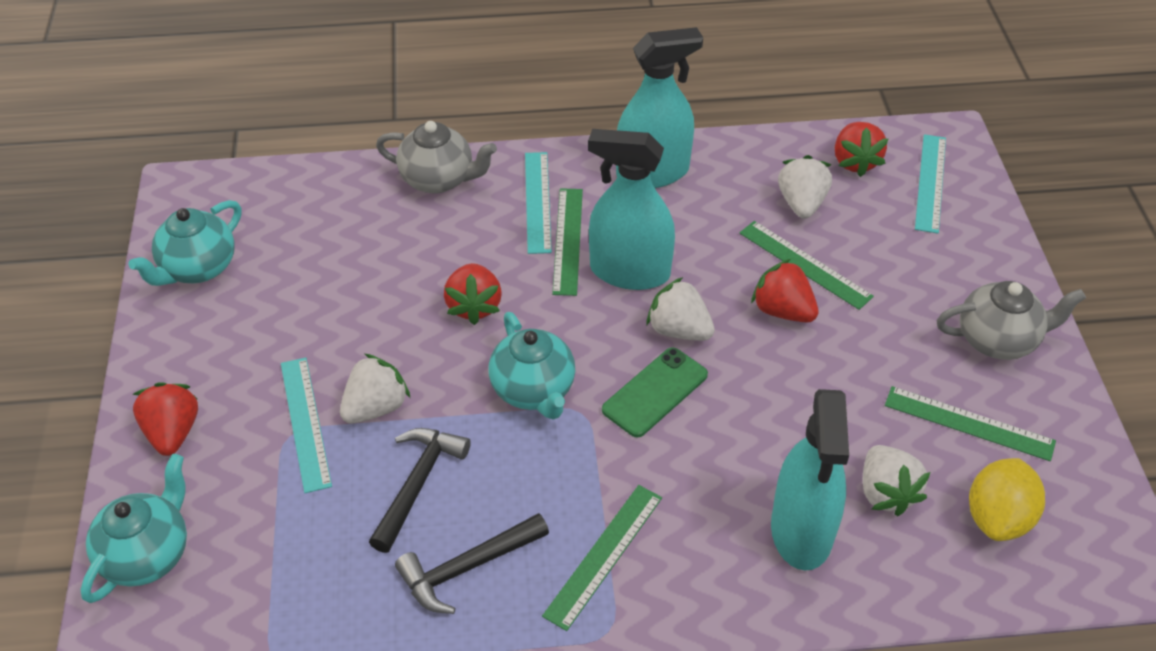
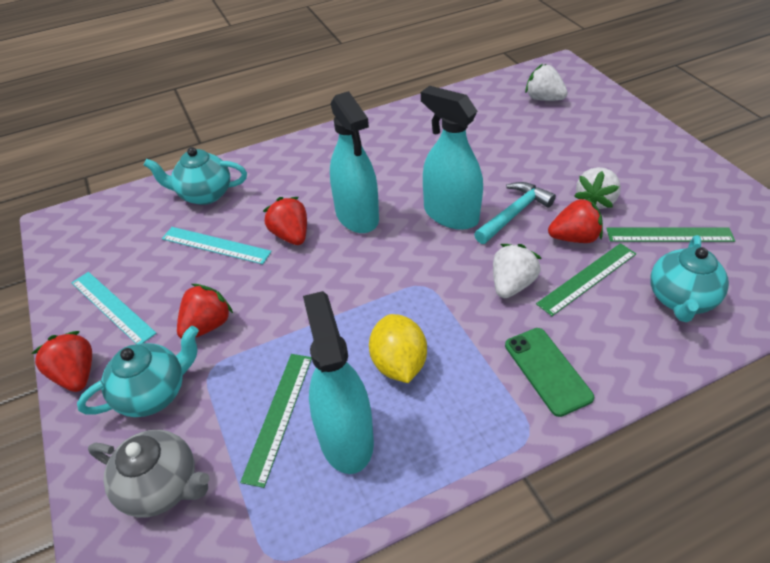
black hammer: 2 -> 0
green ruler: 4 -> 3
grey teapot: 2 -> 1
turquoise hammer: 0 -> 1
turquoise ruler: 3 -> 2
white strawberry: 4 -> 3

